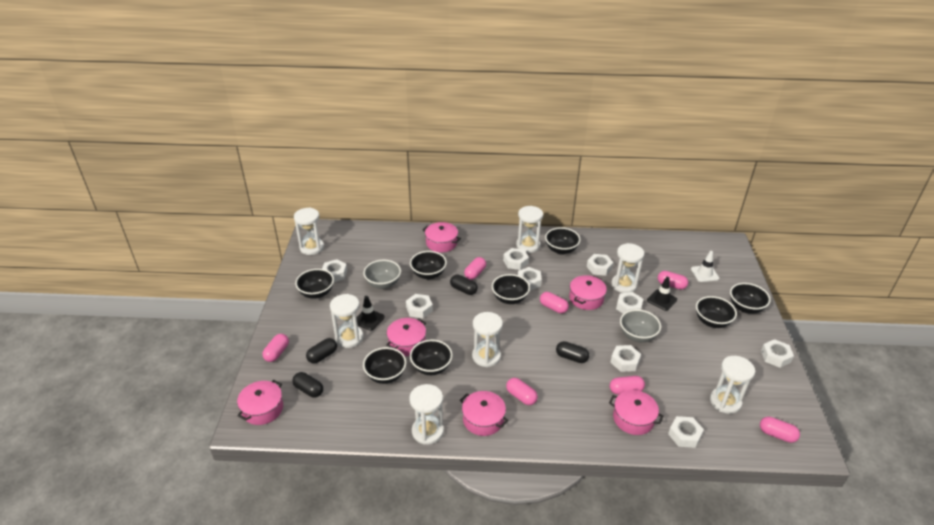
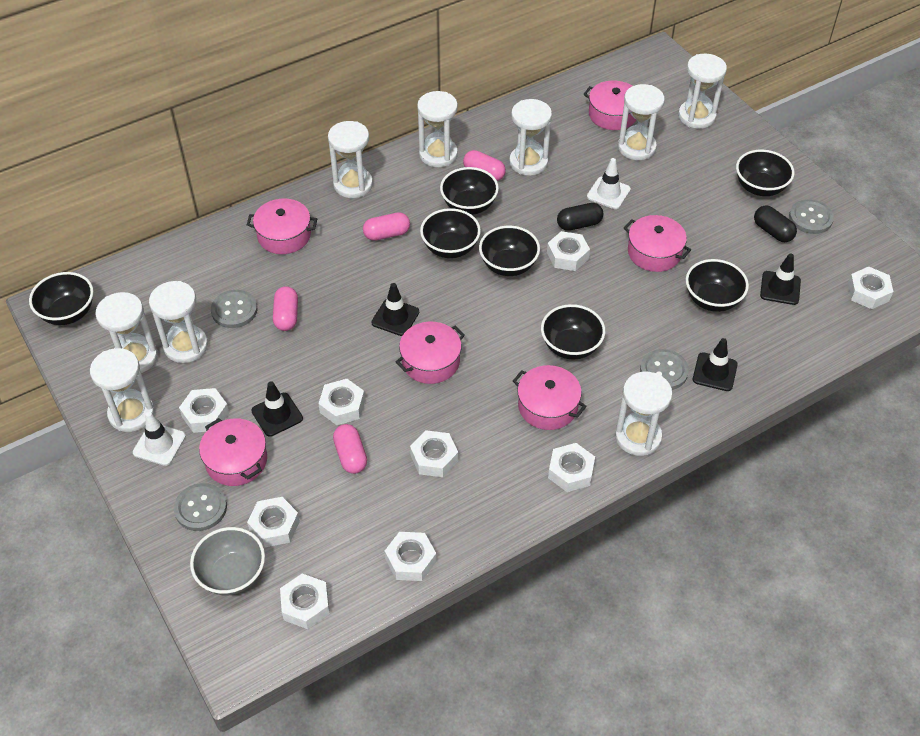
black bowl: 8 -> 7
black capsule: 4 -> 2
black traffic cone: 2 -> 4
grey bowl: 2 -> 1
grey button: 0 -> 4
pink capsule: 7 -> 4
white hourglass: 7 -> 9
white traffic cone: 1 -> 2

